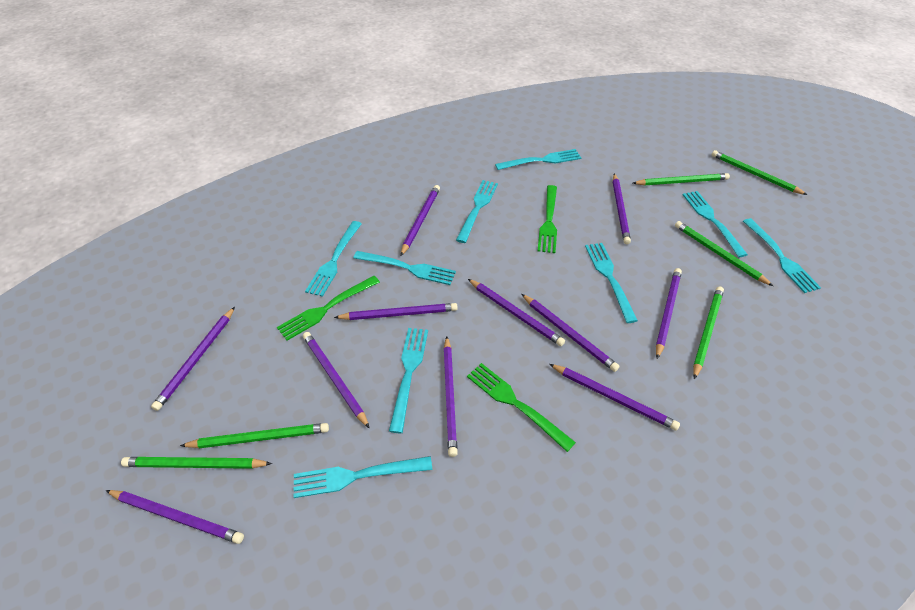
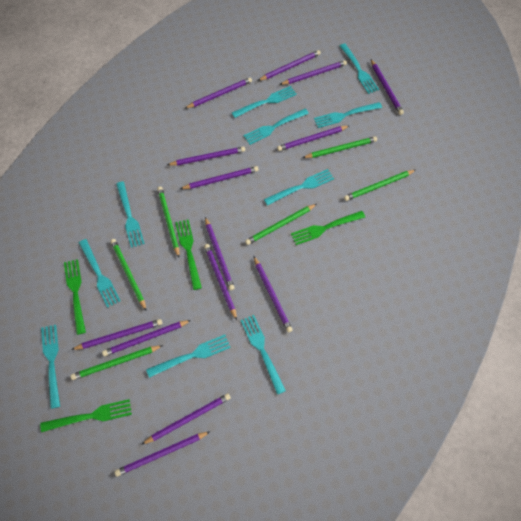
green fork: 3 -> 4
purple pencil: 11 -> 14
turquoise fork: 9 -> 10

